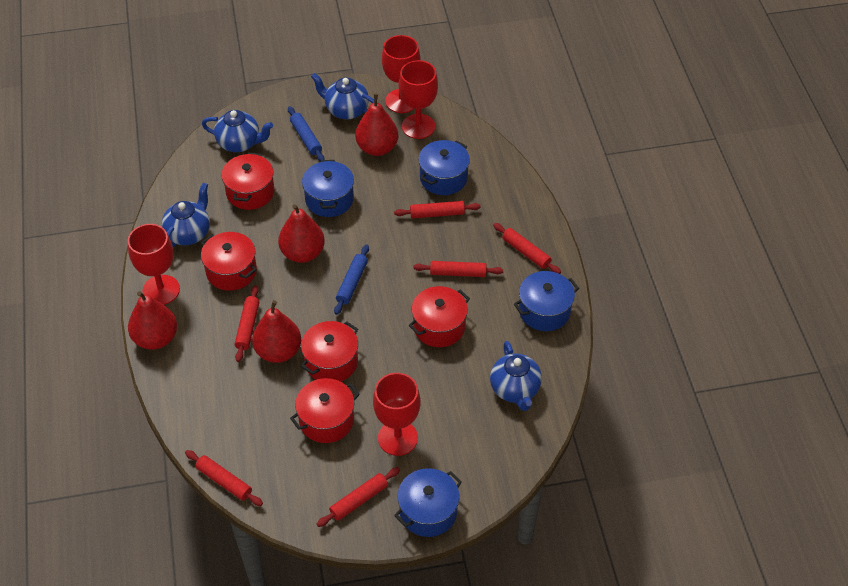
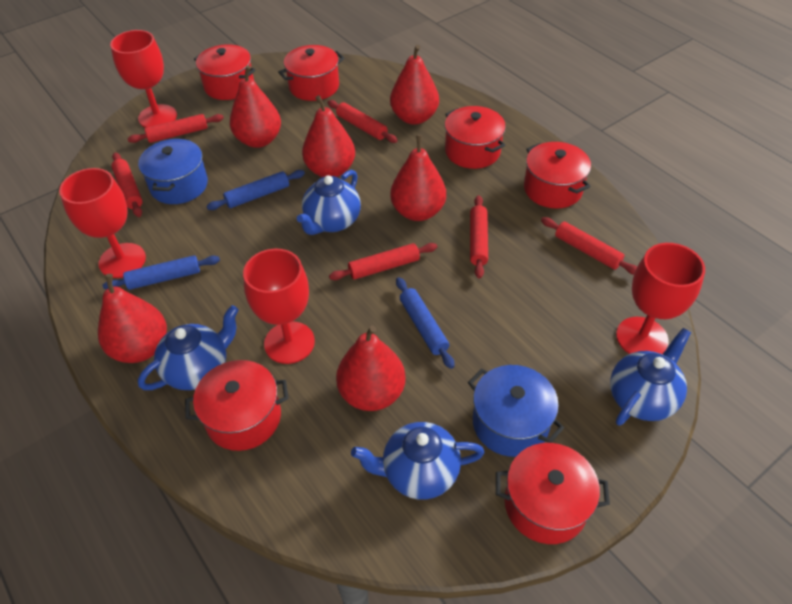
blue pot: 4 -> 2
blue rolling pin: 2 -> 3
red pear: 4 -> 6
red pot: 5 -> 6

